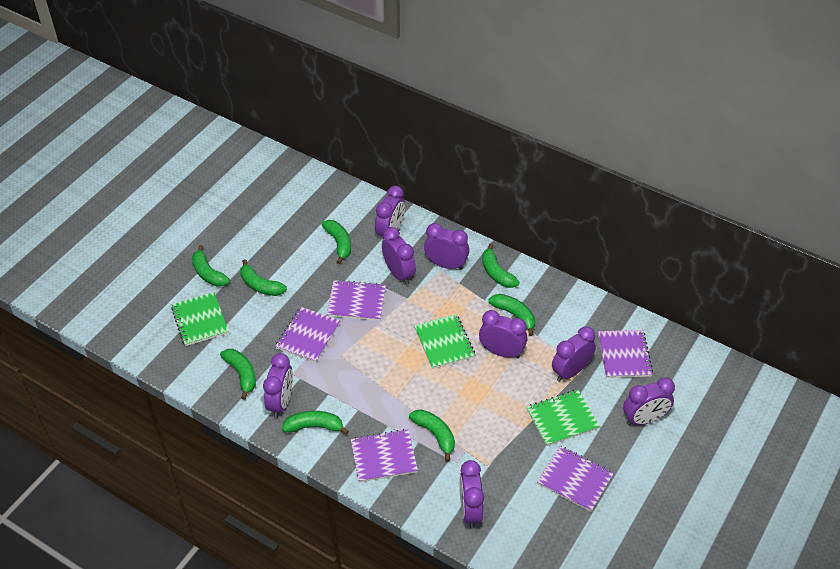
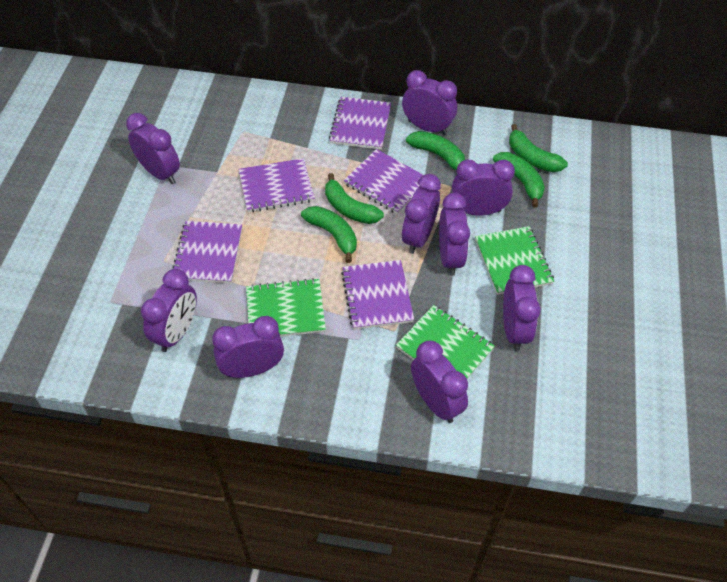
green banana: 8 -> 5
purple clock: 8 -> 9

